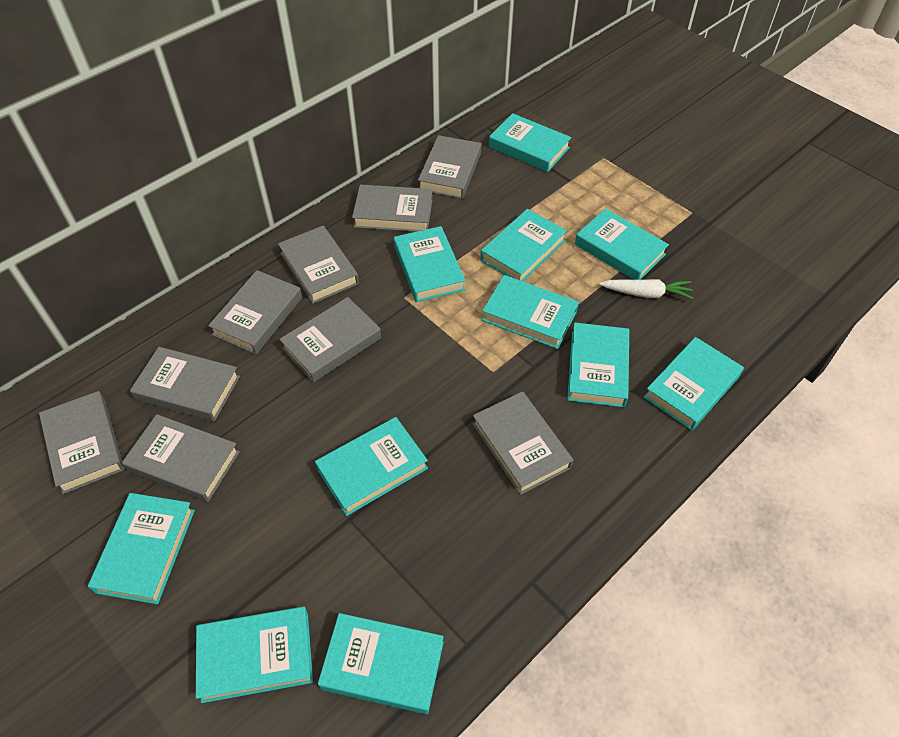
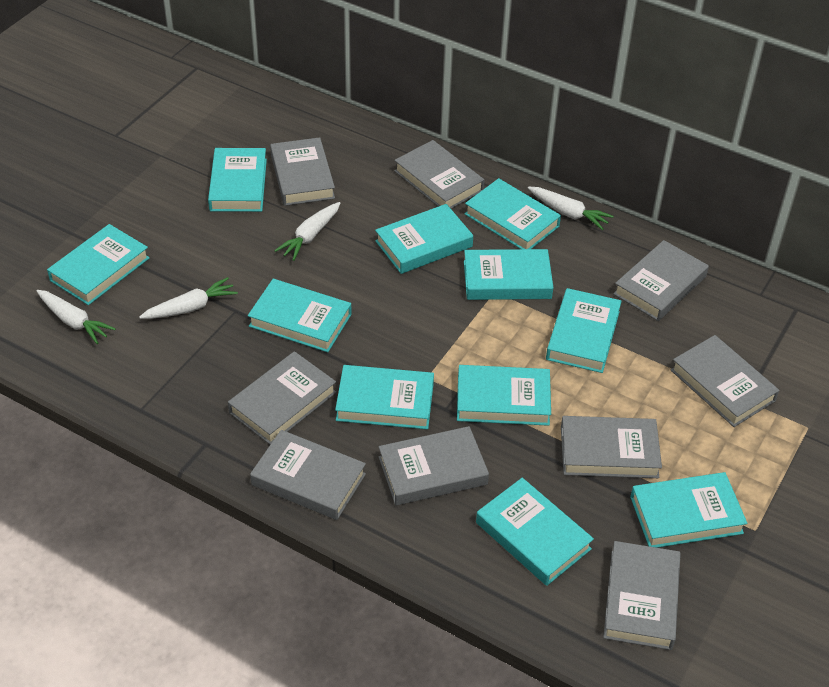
white carrot: 1 -> 4

